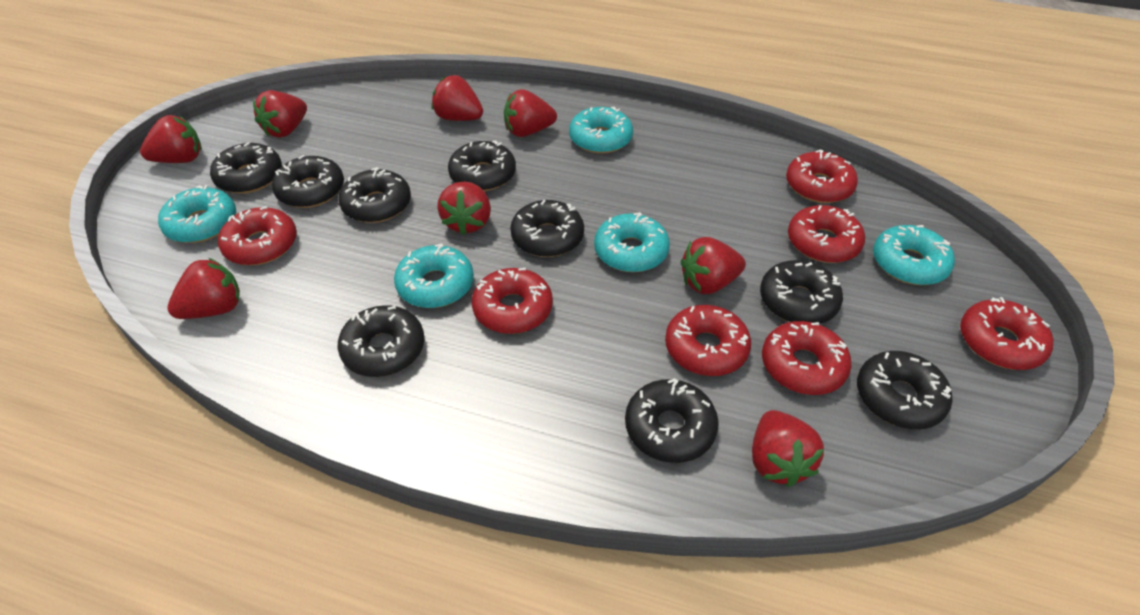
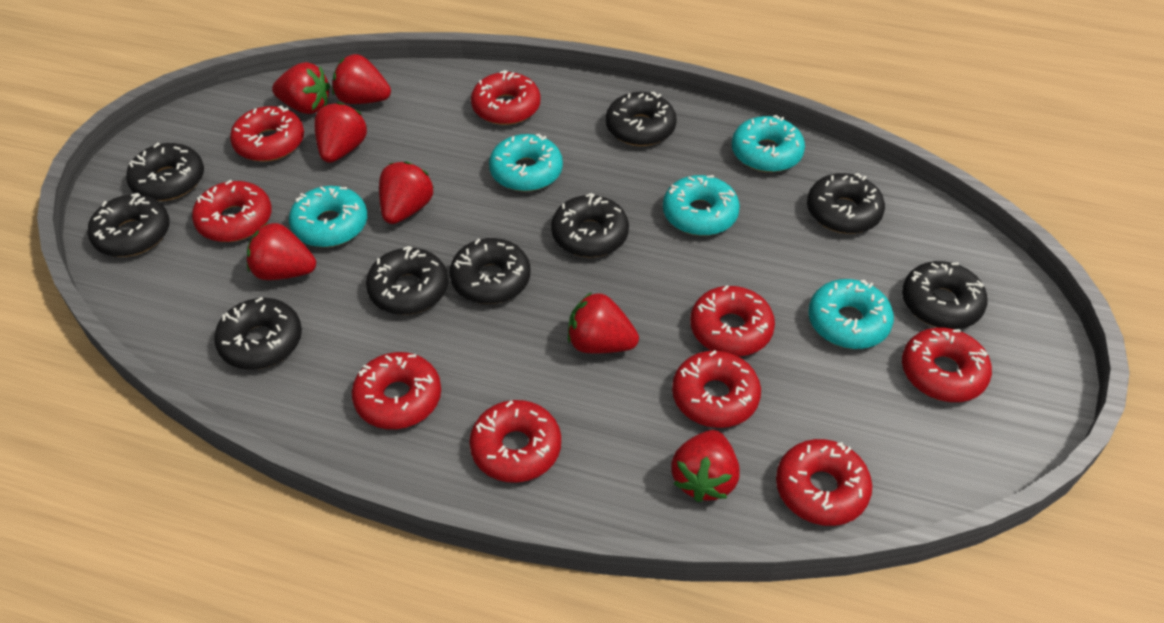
red donut: 7 -> 9
red strawberry: 8 -> 7

